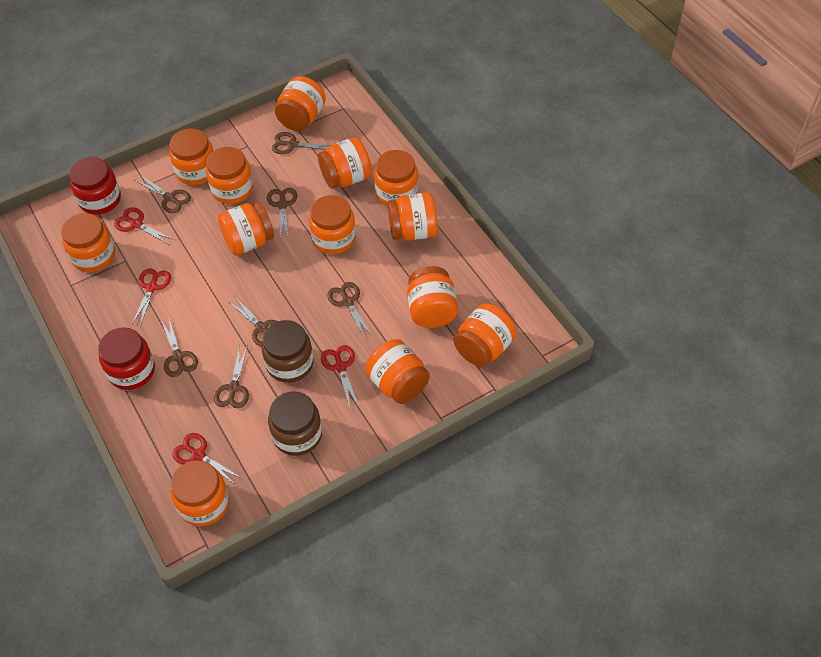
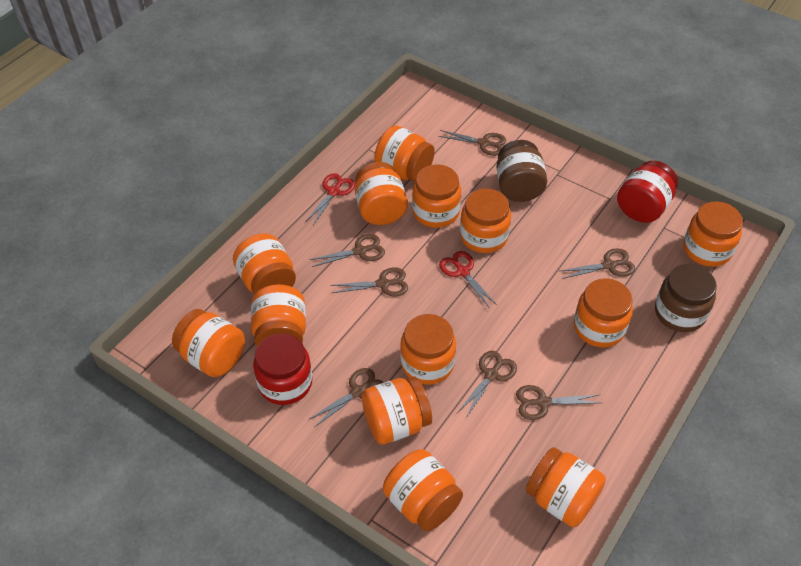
red scissors: 4 -> 2

